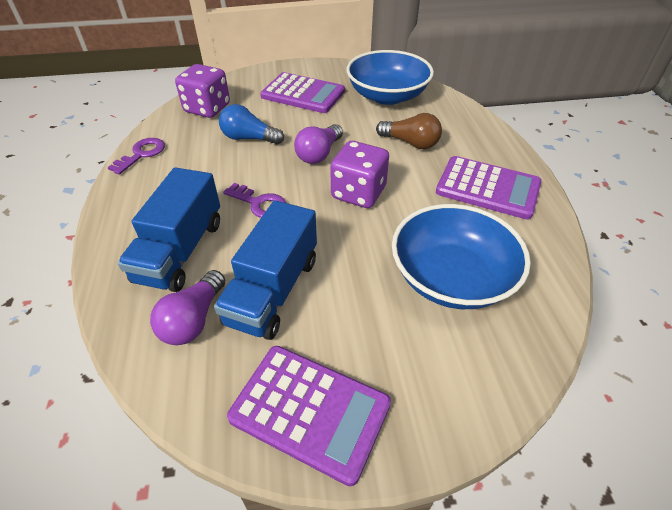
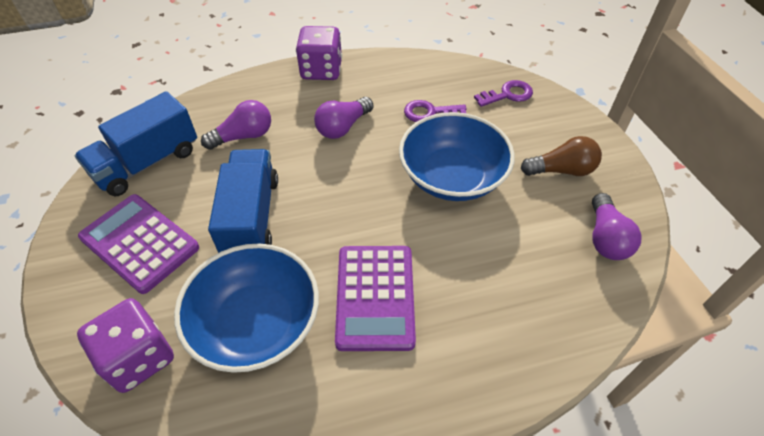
blue light bulb: 1 -> 0
purple calculator: 3 -> 2
purple light bulb: 2 -> 3

